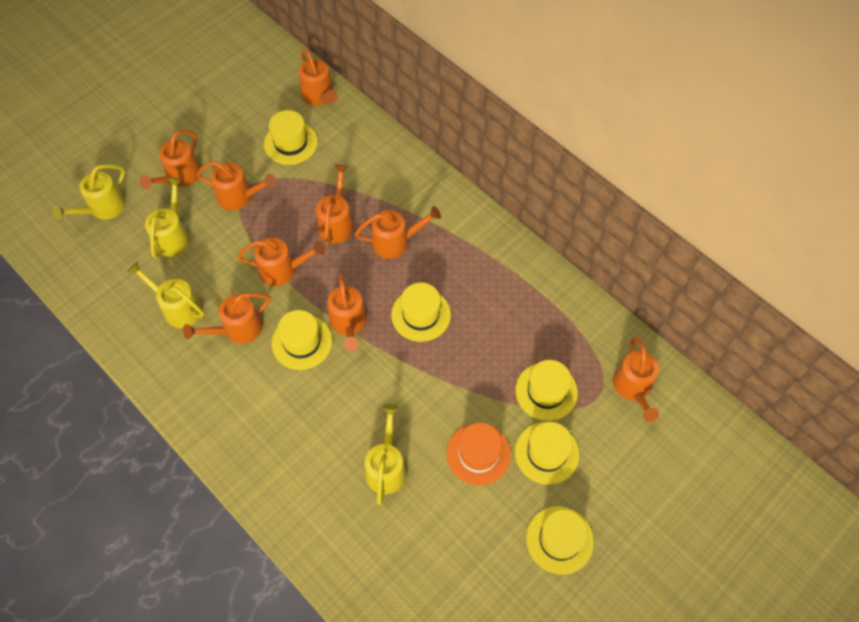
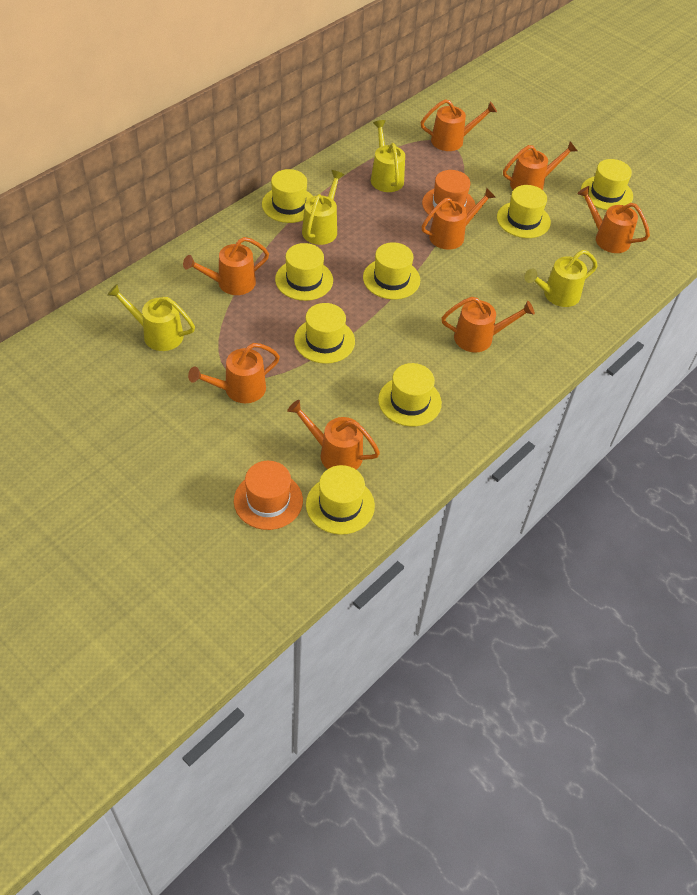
orange hat: 1 -> 2
orange watering can: 9 -> 8
yellow hat: 6 -> 8

